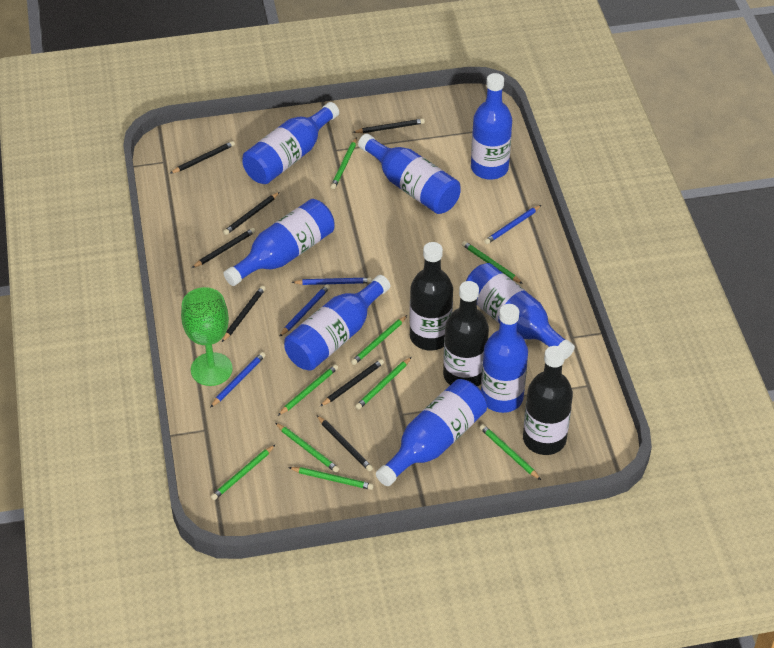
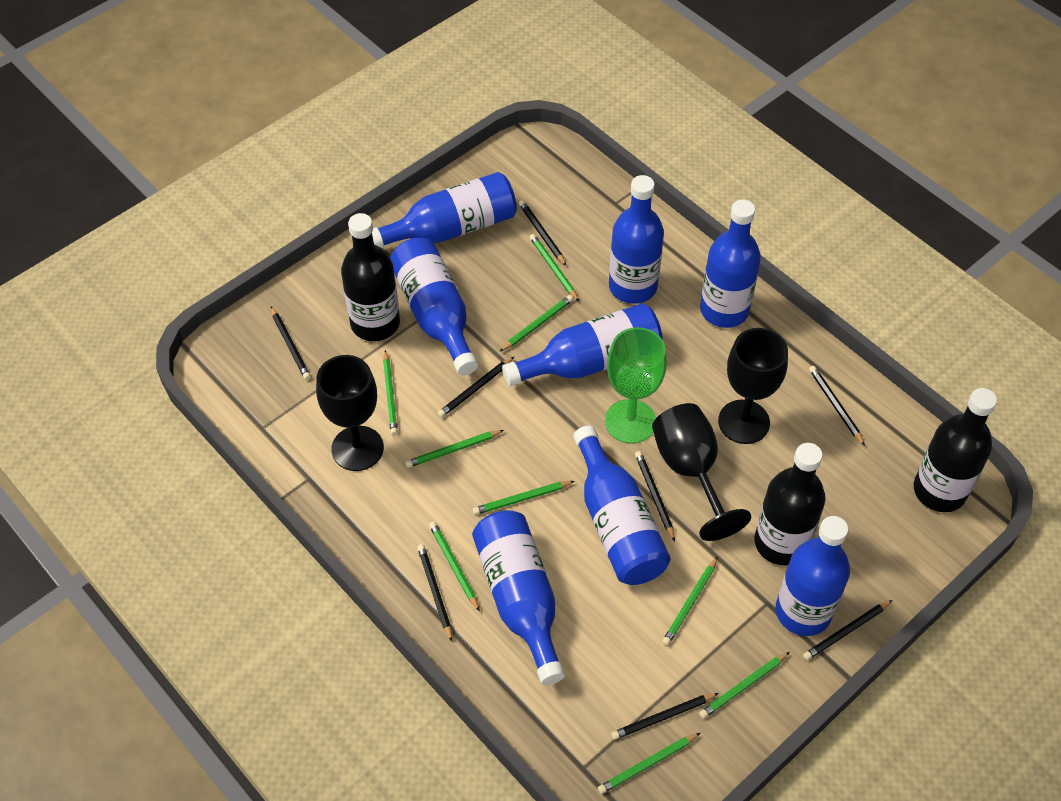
black goblet: 0 -> 3
black pencil: 7 -> 8
blue pencil: 4 -> 0

